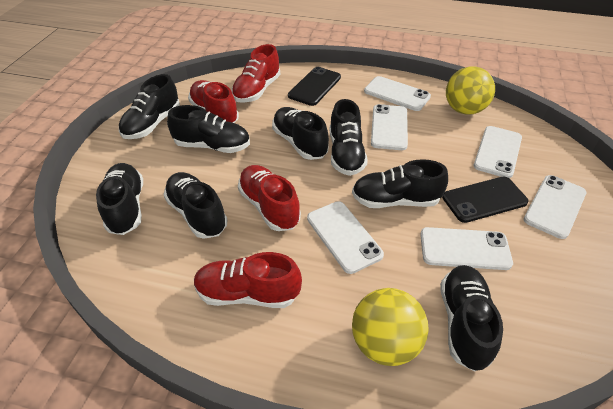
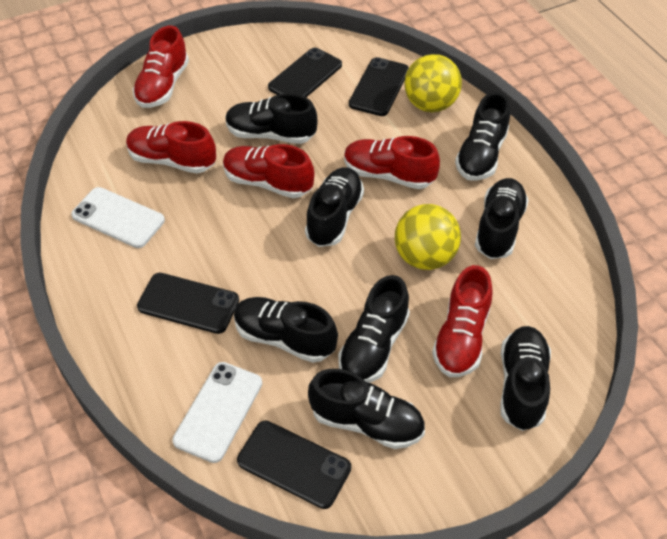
black phone: 2 -> 4
red shoe: 4 -> 5
white phone: 6 -> 2

